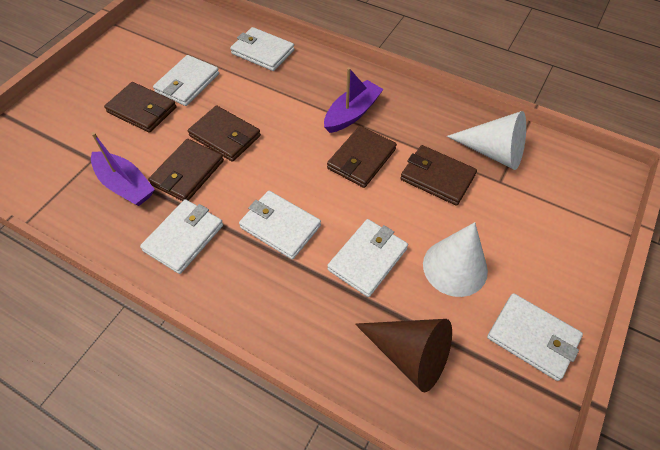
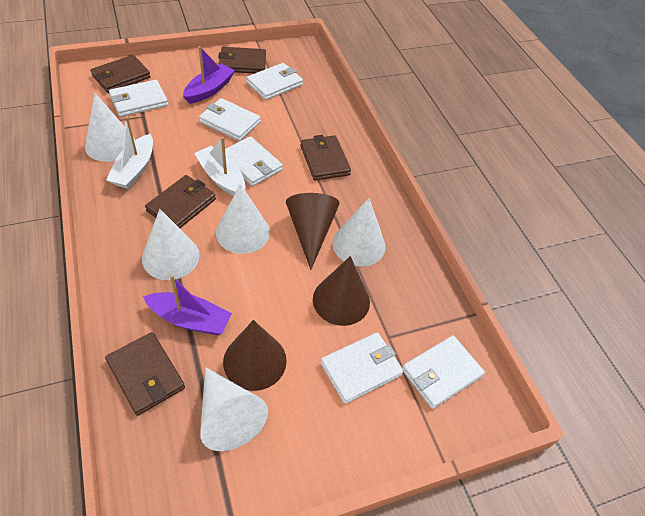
brown cone: 1 -> 3
white boat: 0 -> 2
white cone: 2 -> 5

